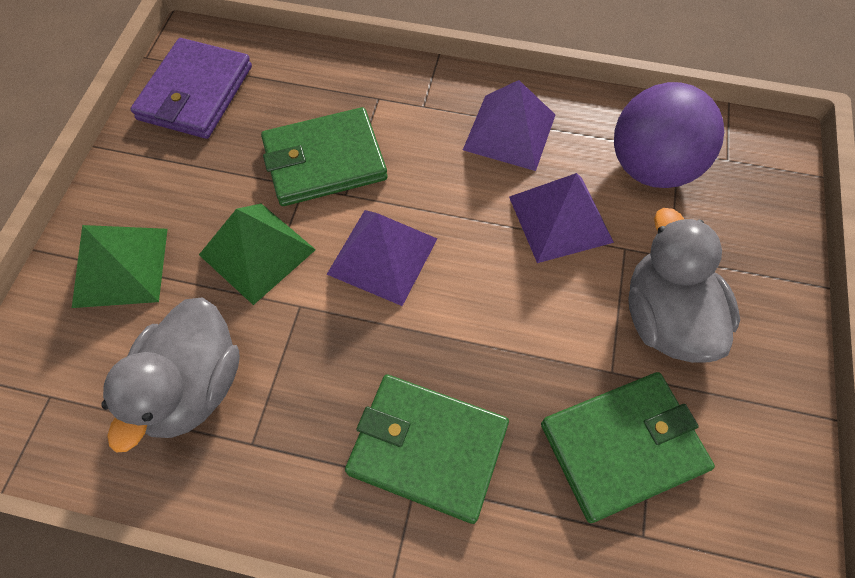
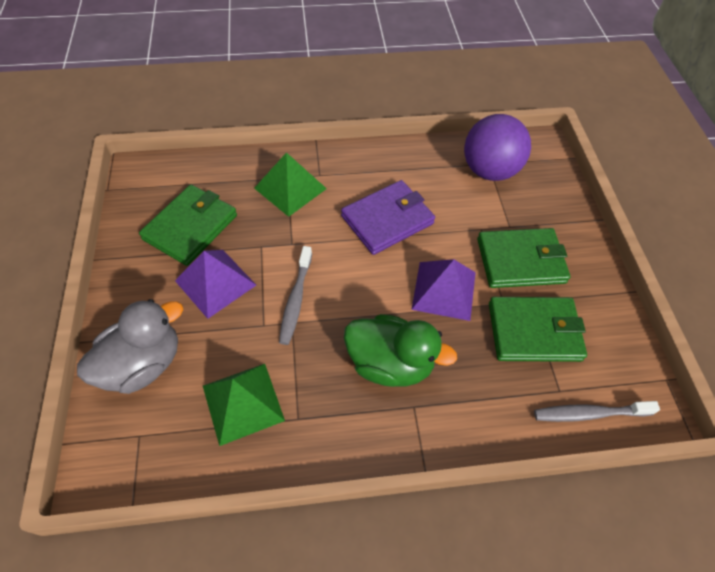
green duck: 0 -> 1
grey duck: 2 -> 1
grey toothbrush: 0 -> 2
purple pyramid: 3 -> 2

